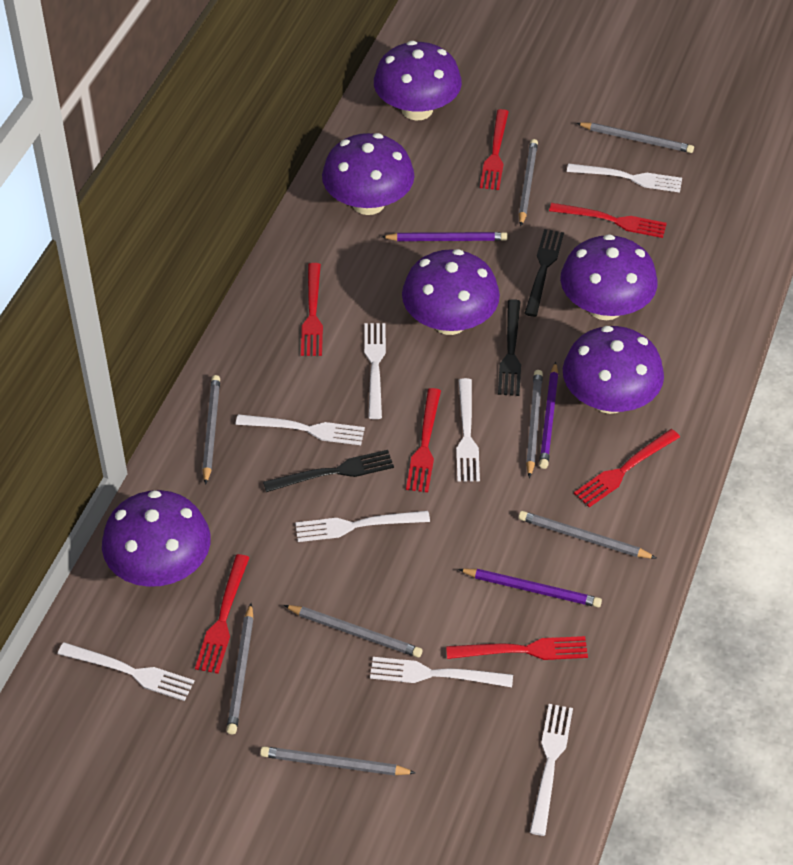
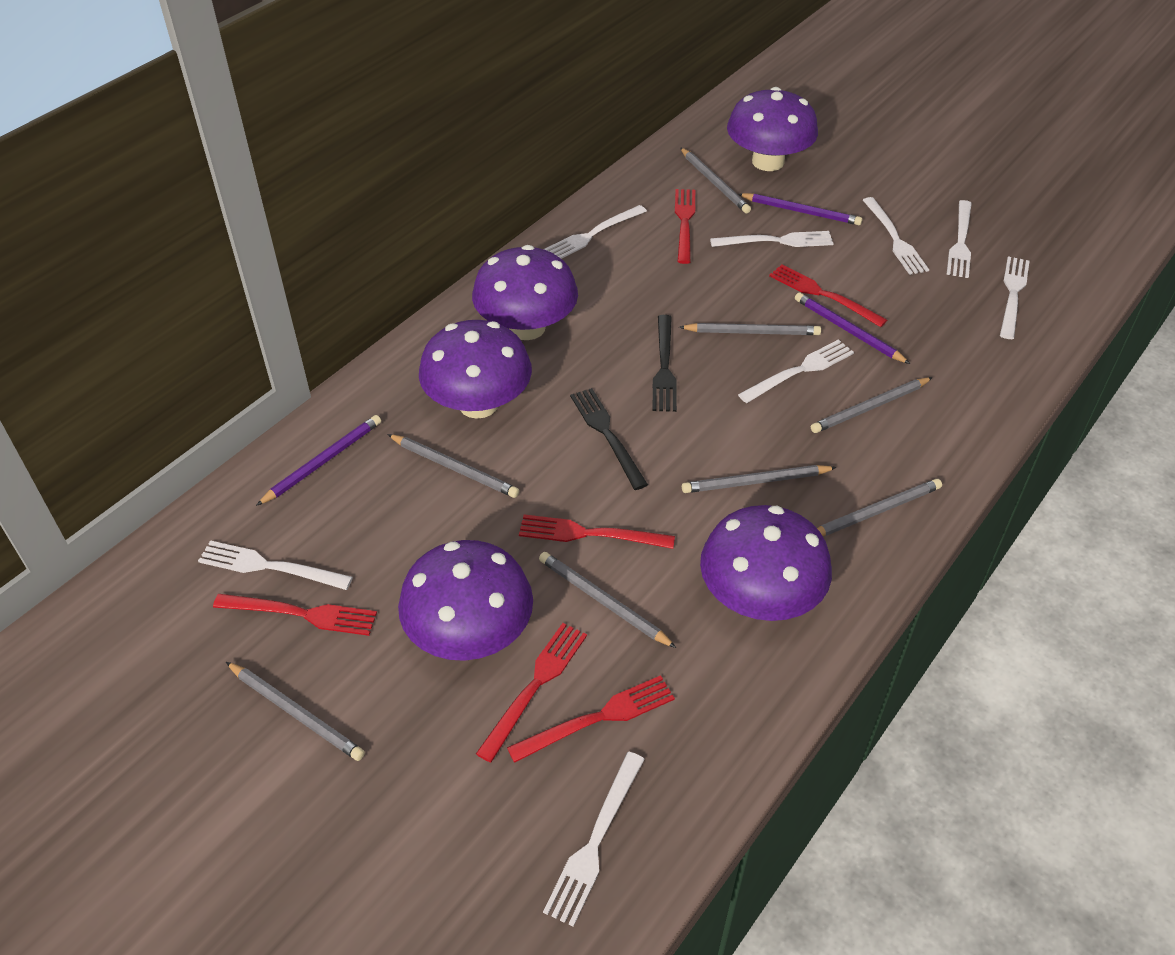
black fork: 3 -> 2
purple mushroom: 6 -> 5
red fork: 7 -> 6

